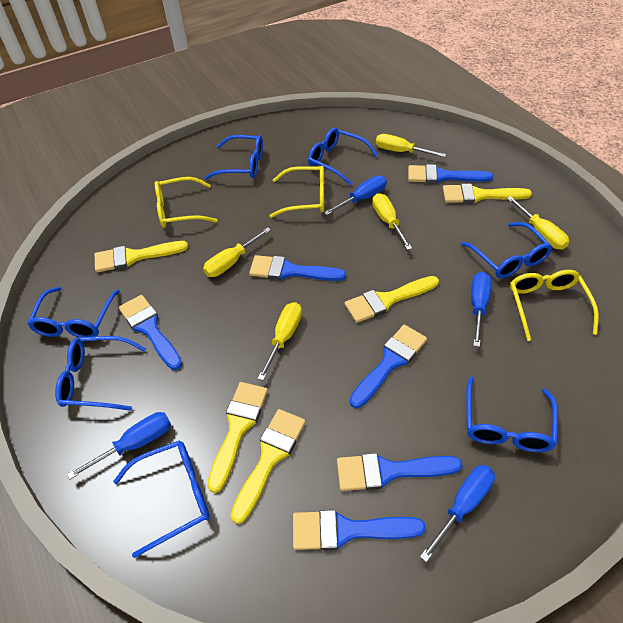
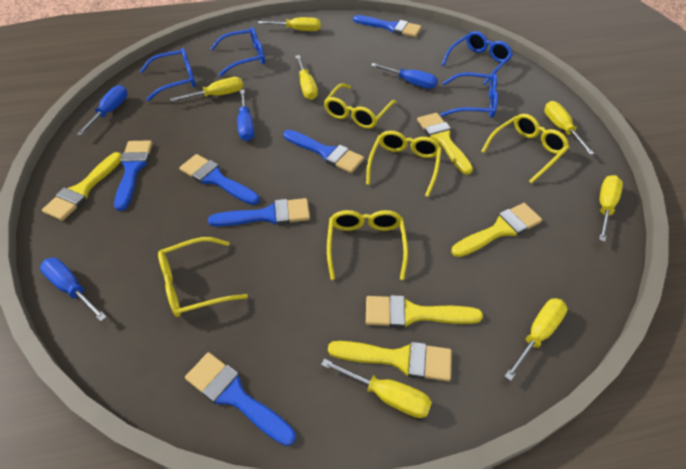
blue glasses: 7 -> 4
yellow glasses: 3 -> 5
yellow screwdriver: 5 -> 7

